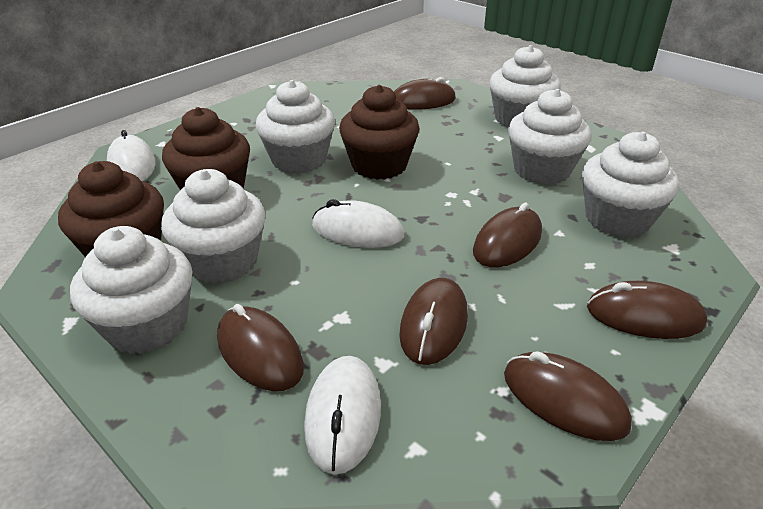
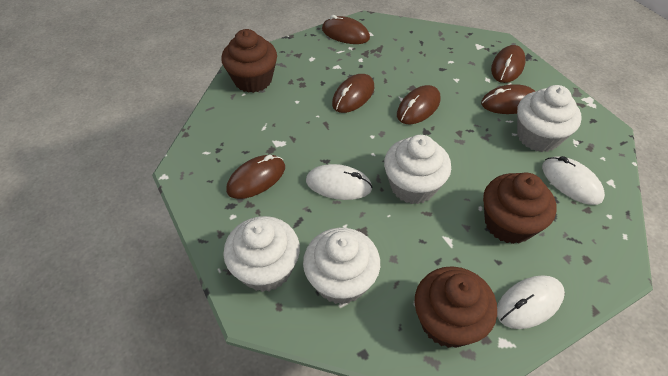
white cupcake: 6 -> 4

